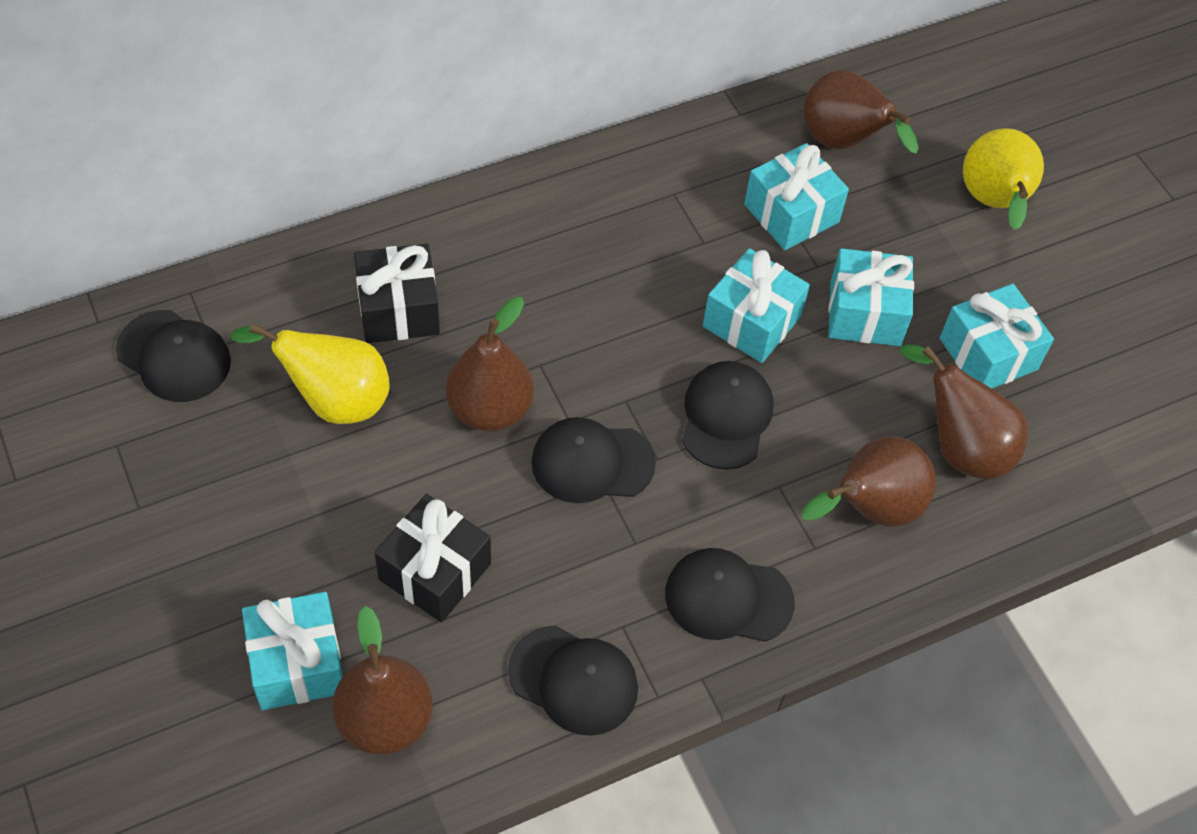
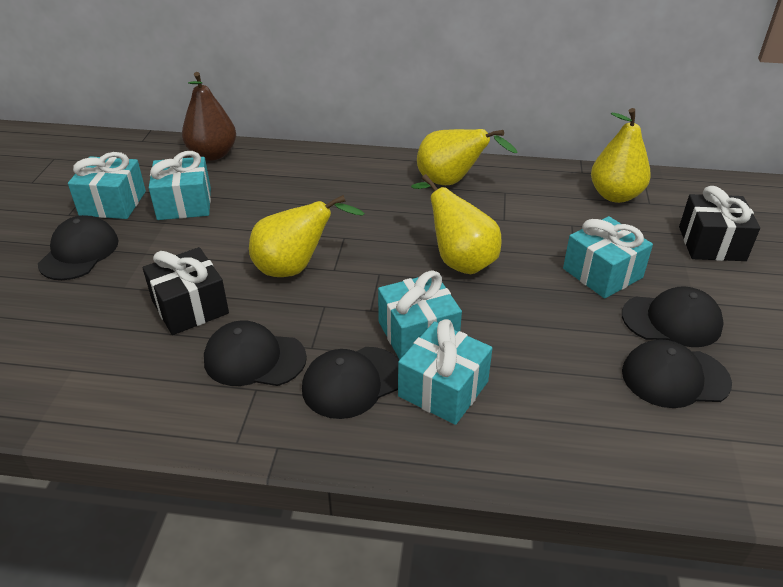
brown pear: 5 -> 1
yellow pear: 2 -> 4

